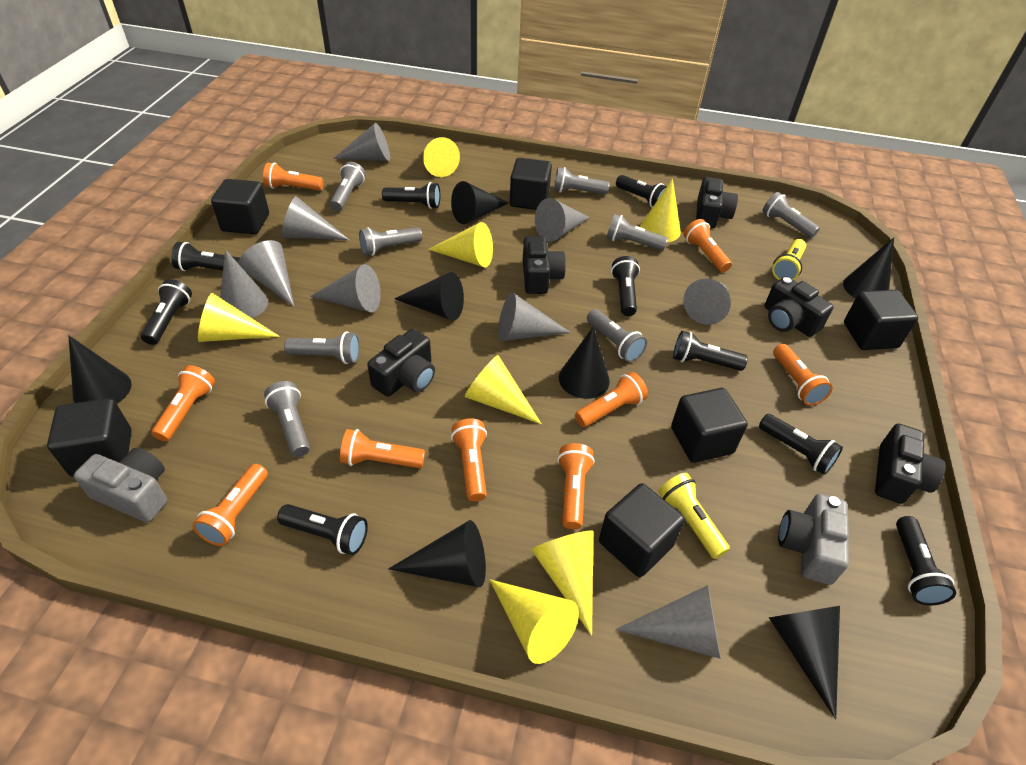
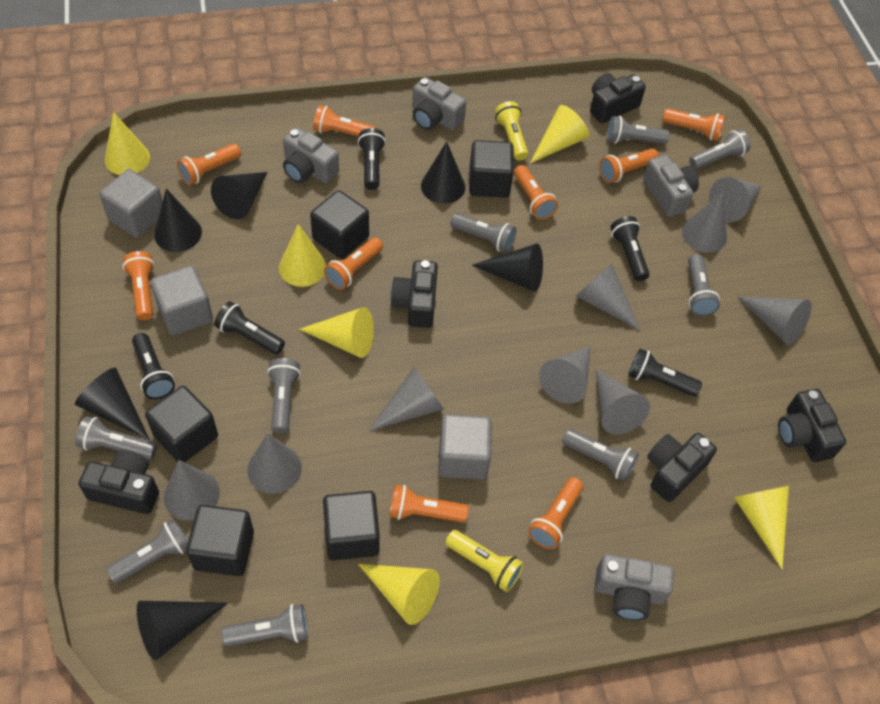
black cone: 7 -> 6
black cube: 6 -> 5
black flashlight: 9 -> 5
grey camera: 2 -> 4
grey cube: 0 -> 3
grey flashlight: 8 -> 9
yellow cone: 7 -> 6

